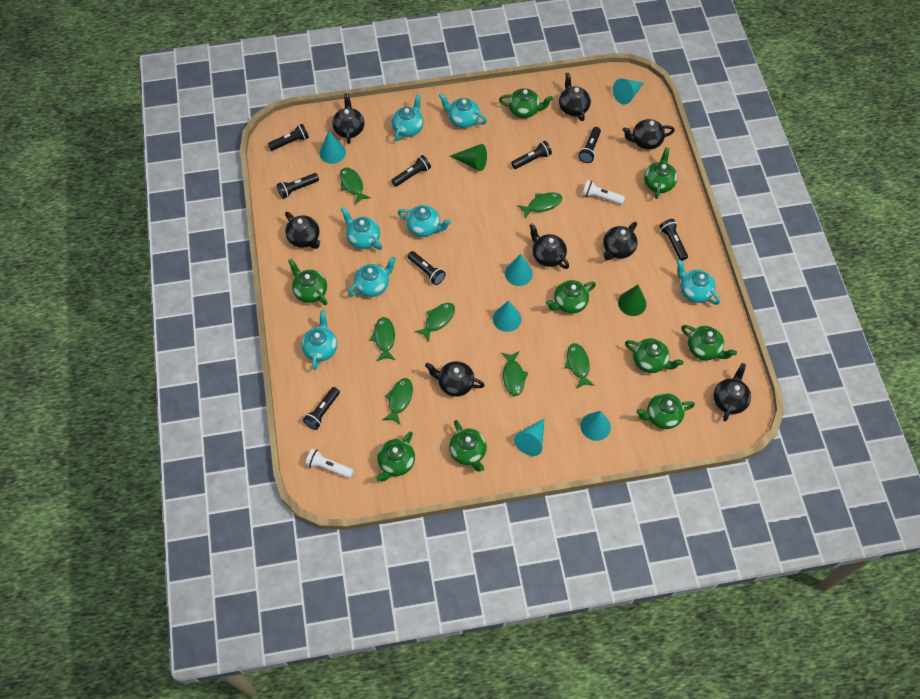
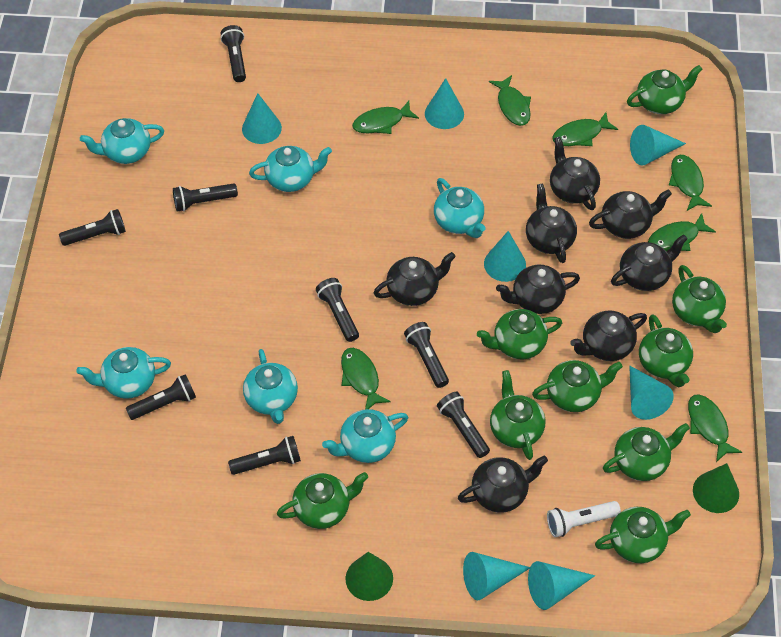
turquoise cone: 6 -> 7
turquoise teapot: 7 -> 6
white flashlight: 2 -> 1

